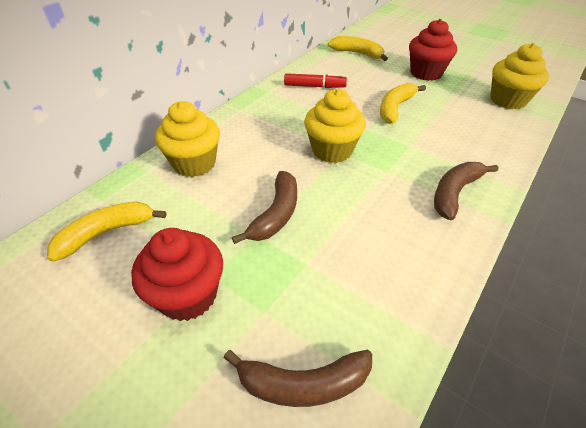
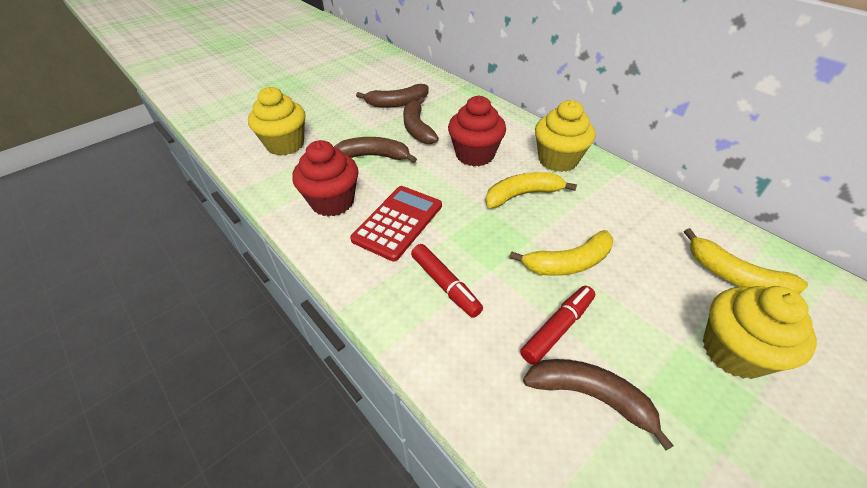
brown banana: 3 -> 4
red calculator: 0 -> 1
red marker: 1 -> 2

